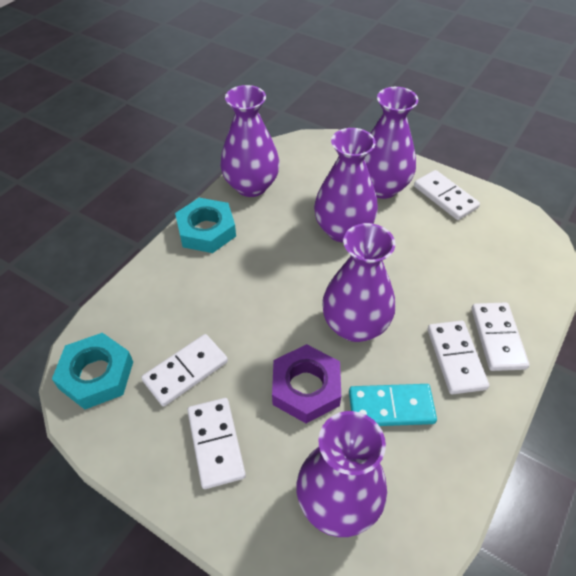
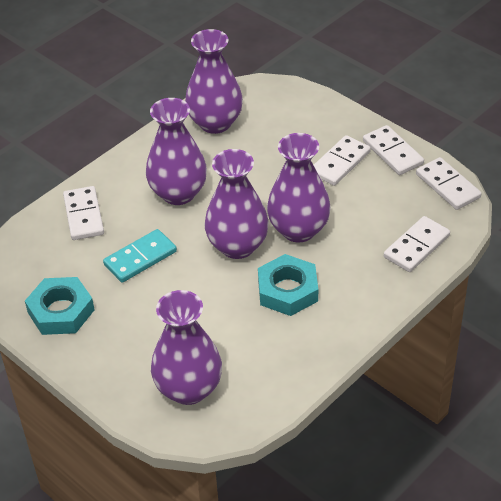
purple nut: 1 -> 0

